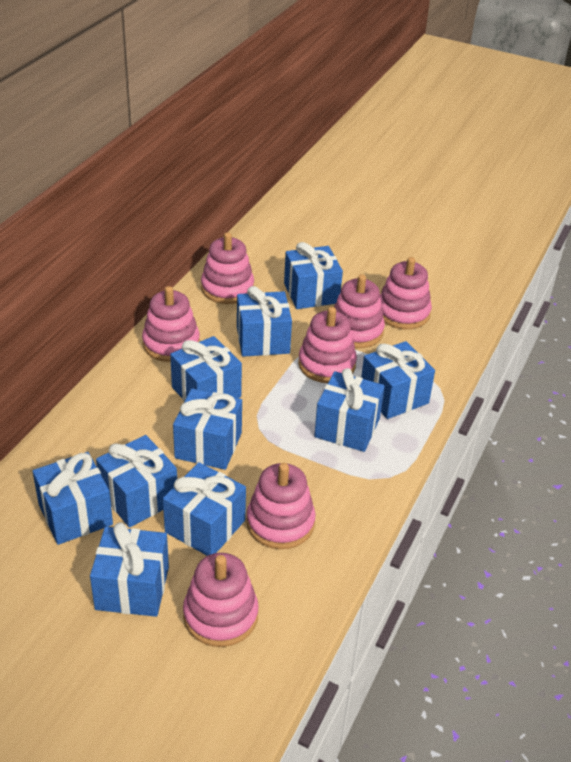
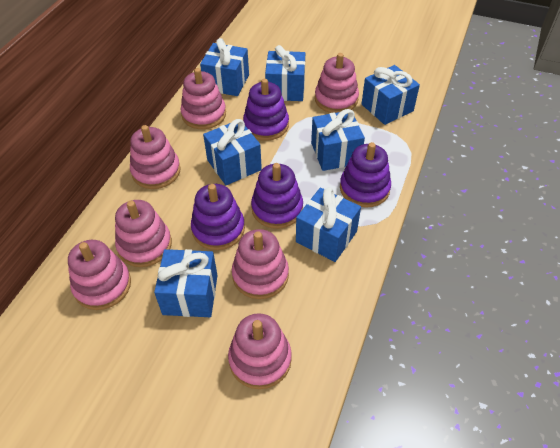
blue gift: 10 -> 7
purple stacking toy: 0 -> 4

